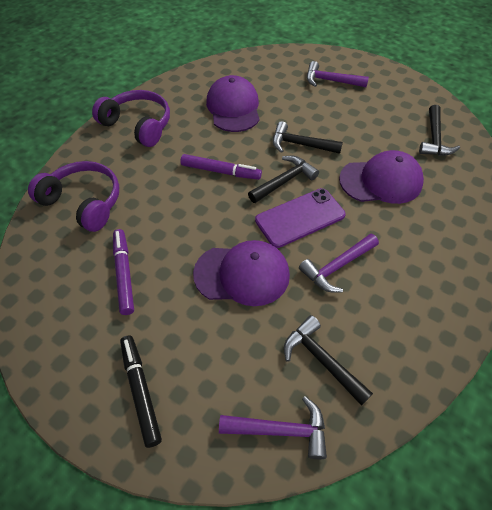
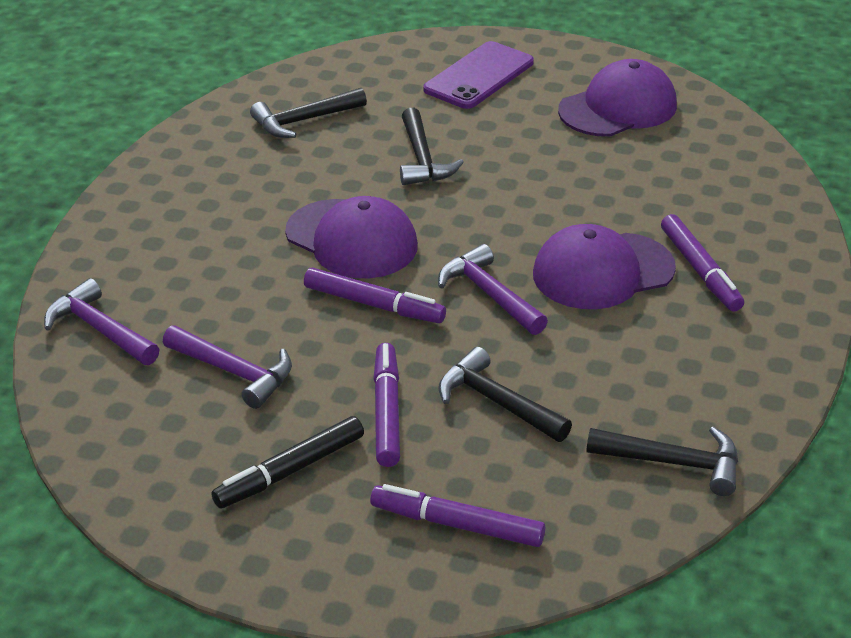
purple headphones: 2 -> 0
purple marker: 2 -> 4

